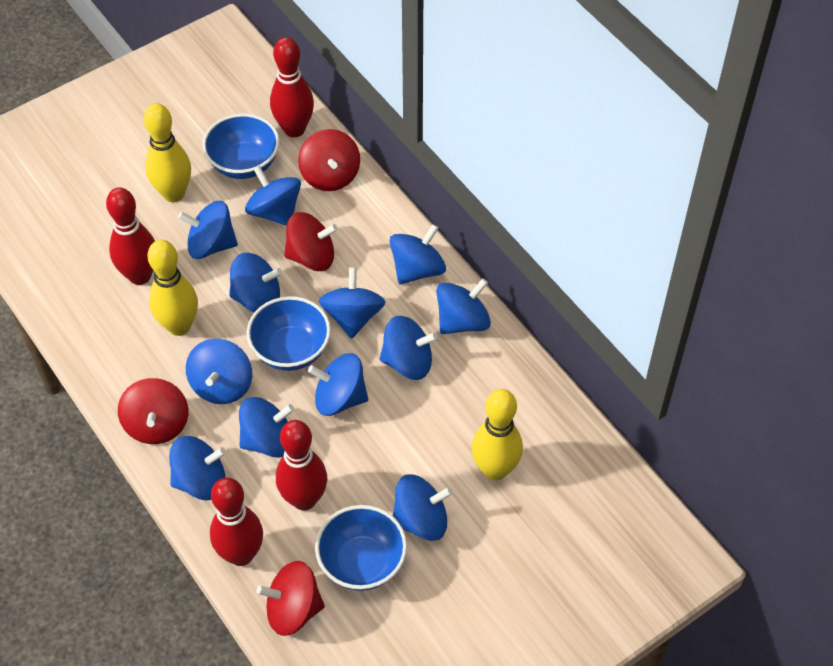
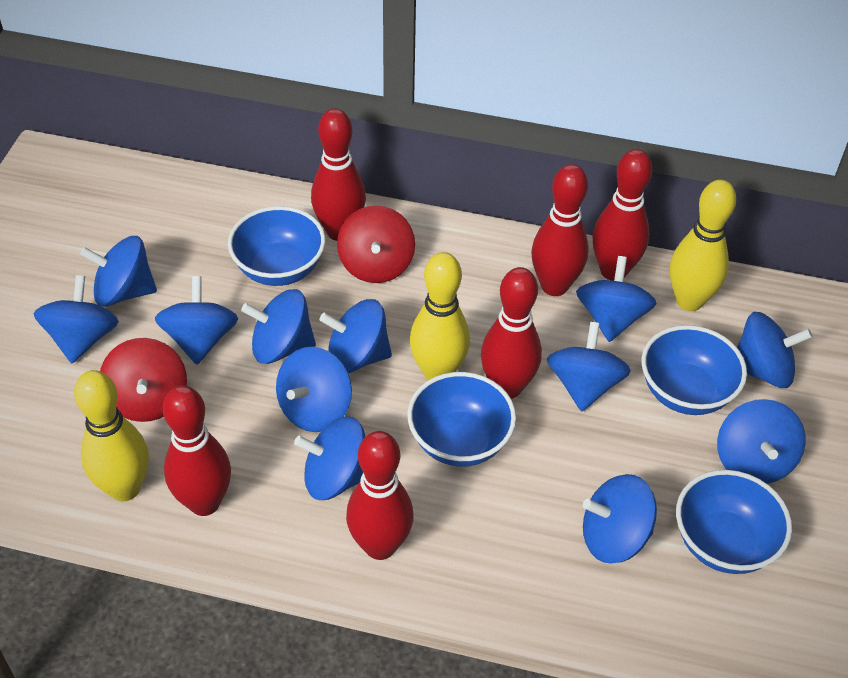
blue bowl: 3 -> 4
red bowling pin: 4 -> 6
red spinning top: 4 -> 2

